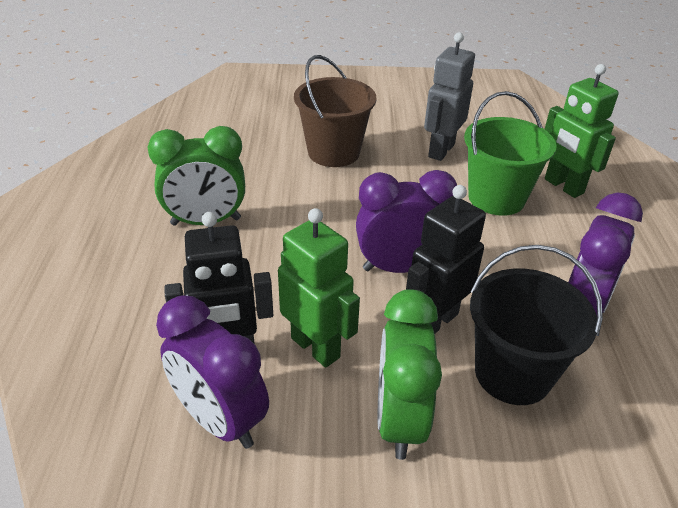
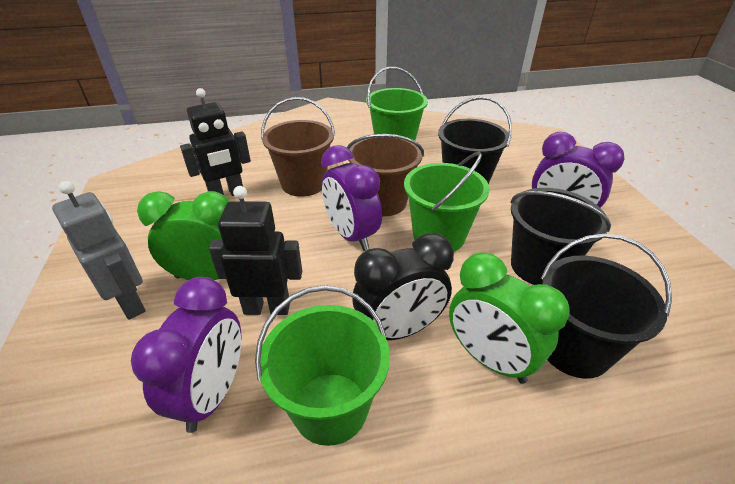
black bucket: 1 -> 3
black clock: 0 -> 1
brown bucket: 1 -> 2
green bucket: 1 -> 3
green robot: 2 -> 0

